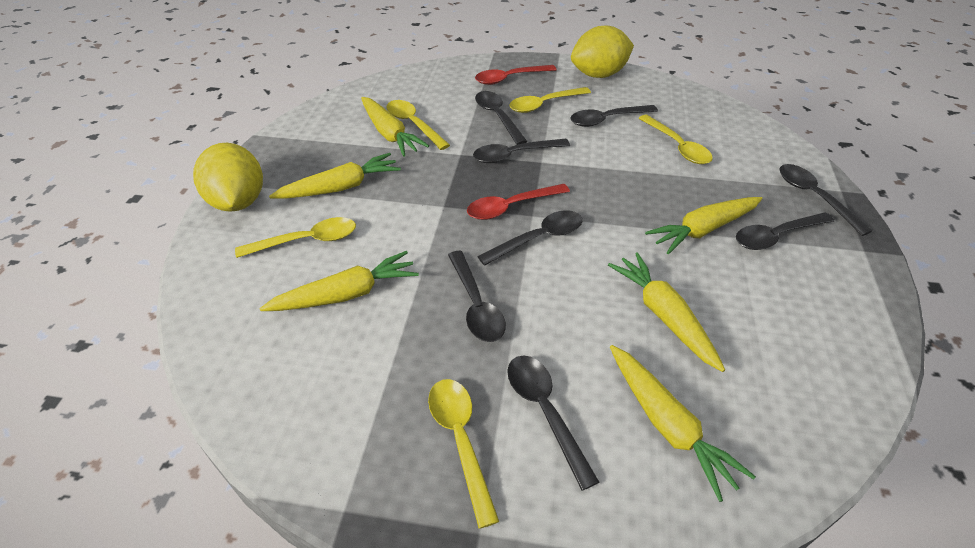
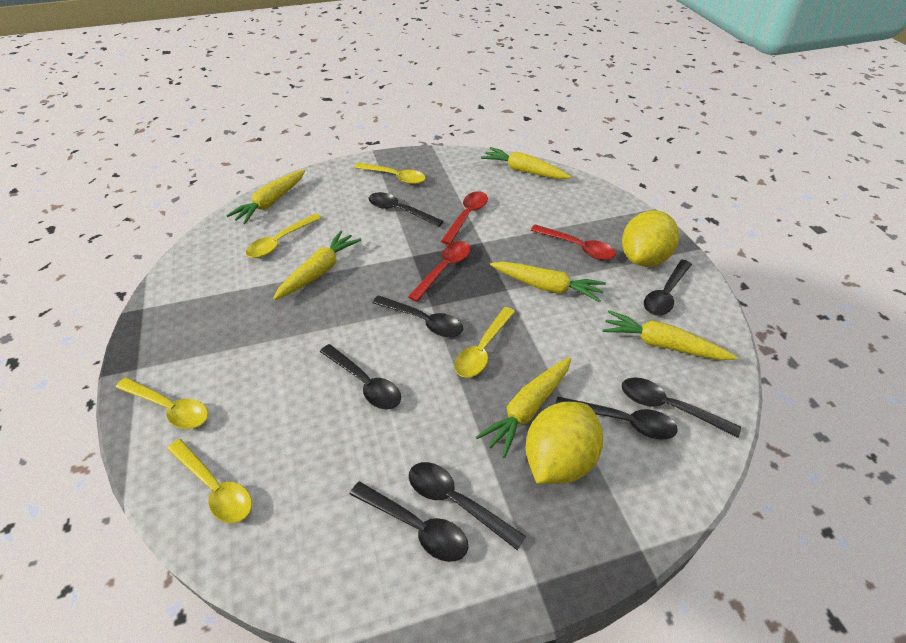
red spoon: 2 -> 3

